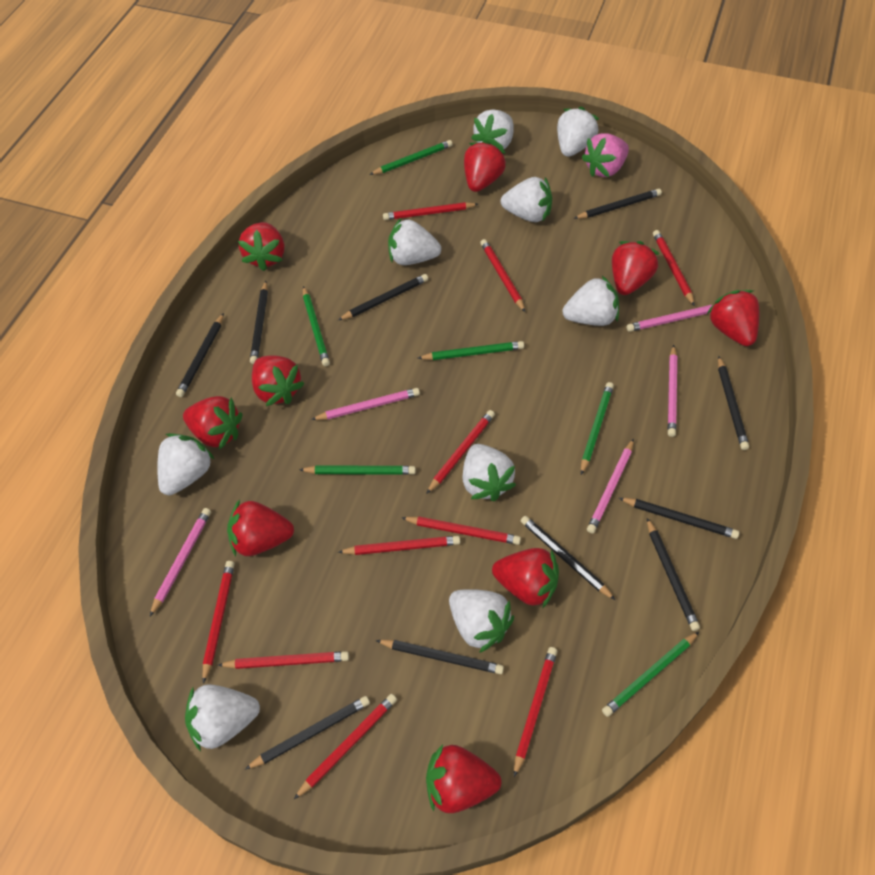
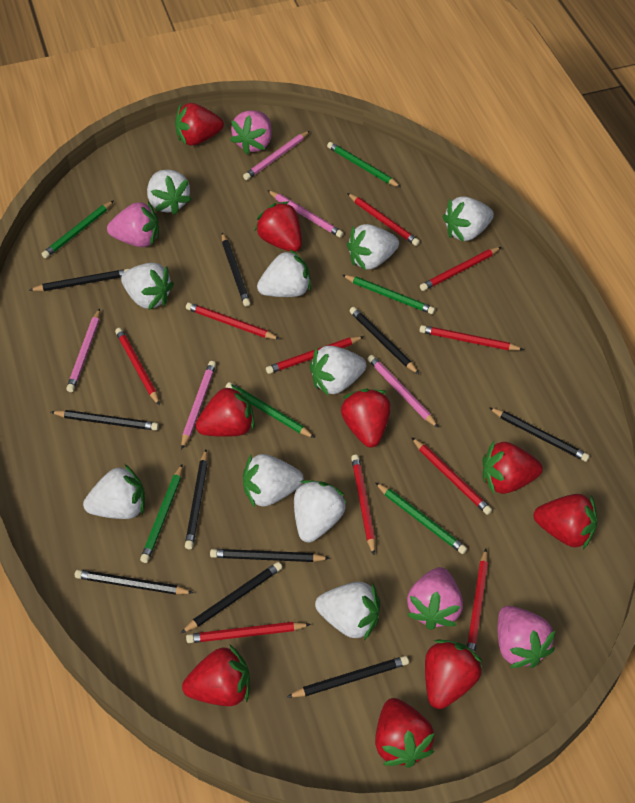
pink strawberry: 1 -> 4
white strawberry: 9 -> 10

